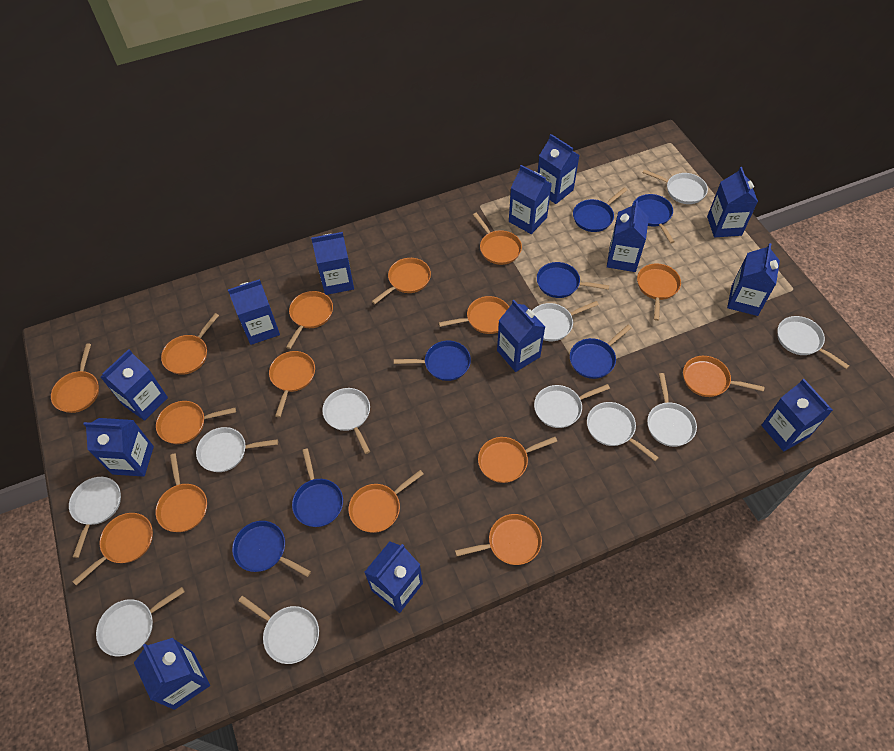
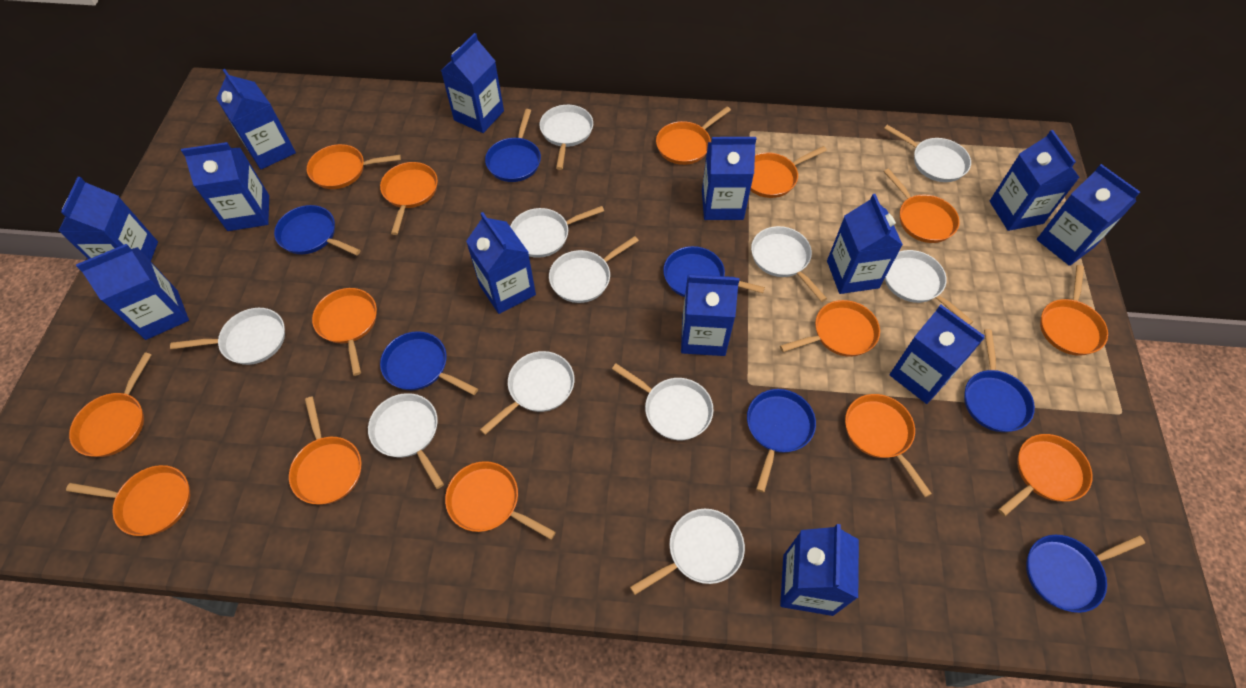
orange pan: 15 -> 14

